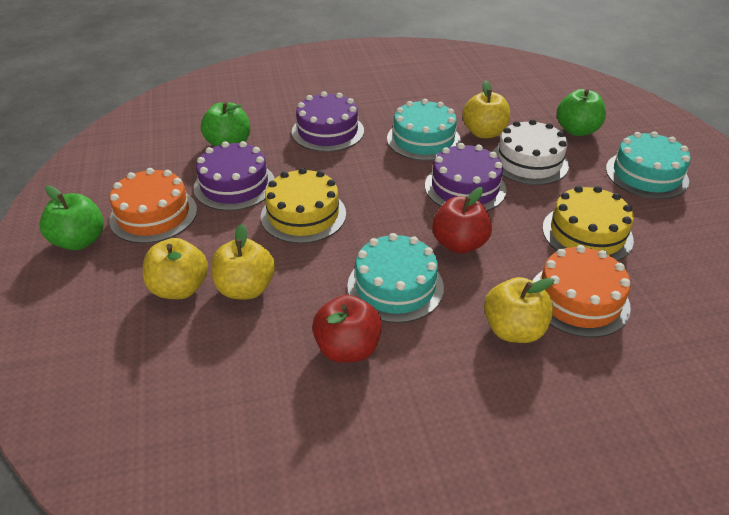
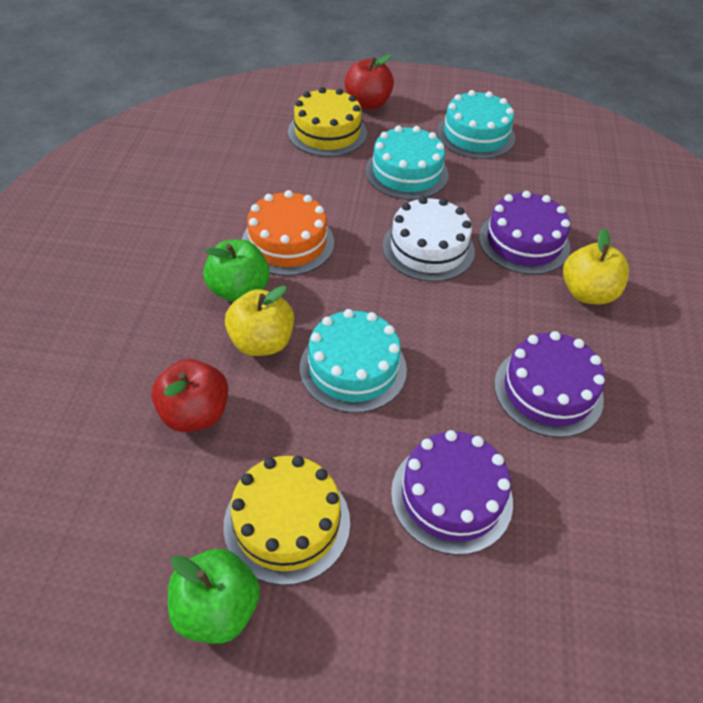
green apple: 3 -> 2
orange cake: 2 -> 1
yellow apple: 4 -> 2

